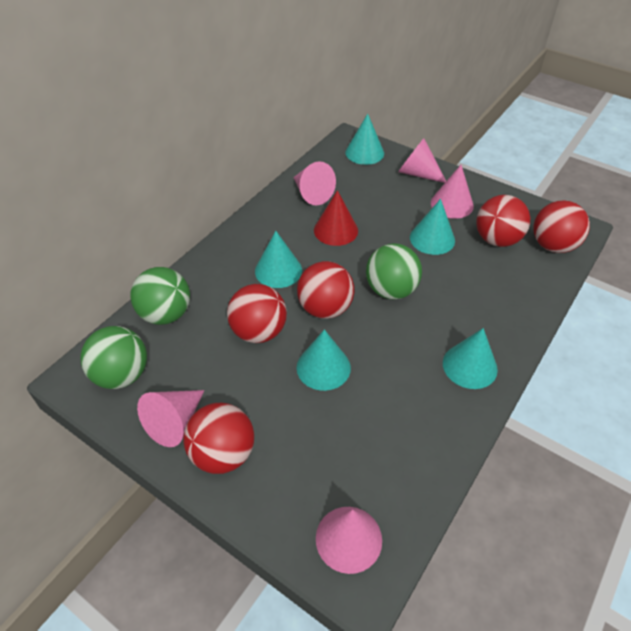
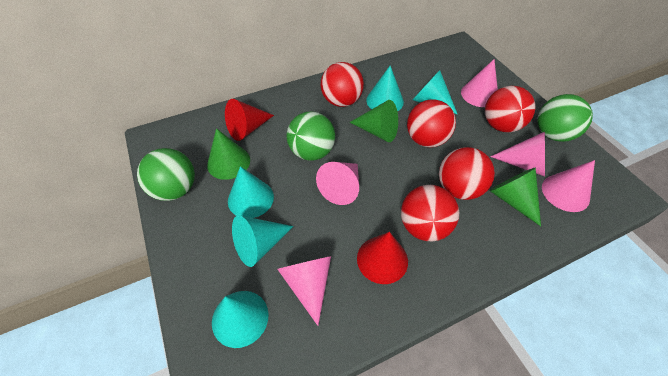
green cone: 0 -> 3
red cone: 1 -> 2

